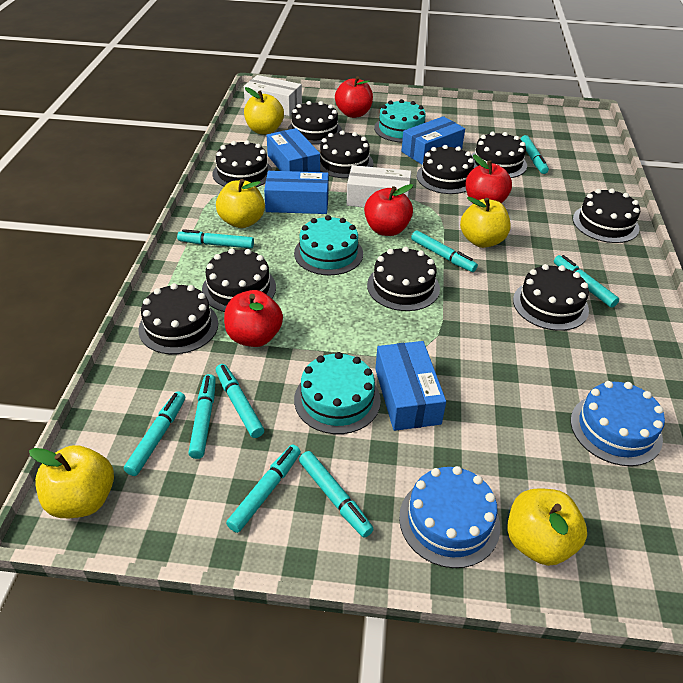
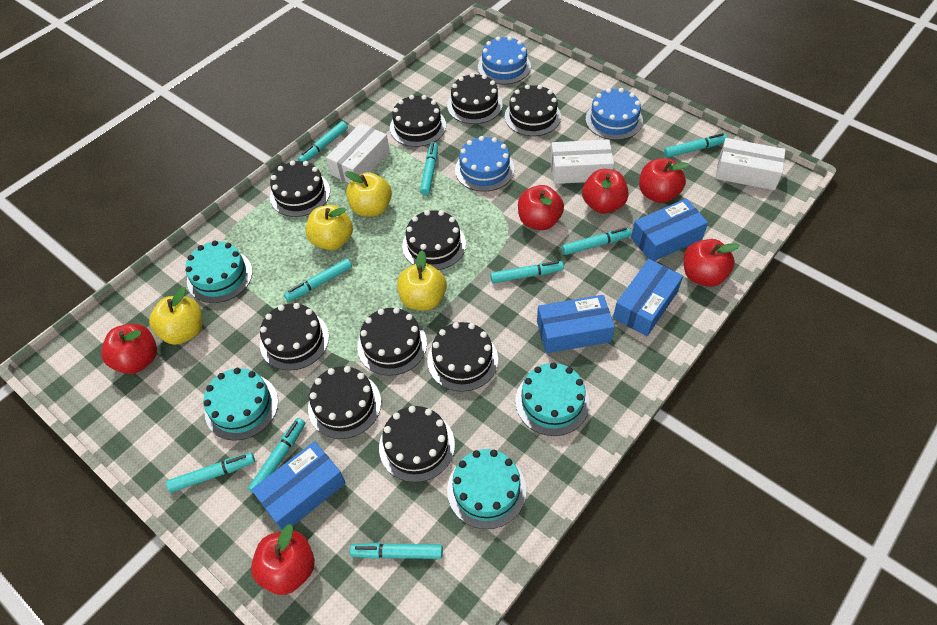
blue cake: 2 -> 3
red apple: 4 -> 6
turquoise cake: 3 -> 4
white box: 2 -> 3
yellow apple: 5 -> 4

